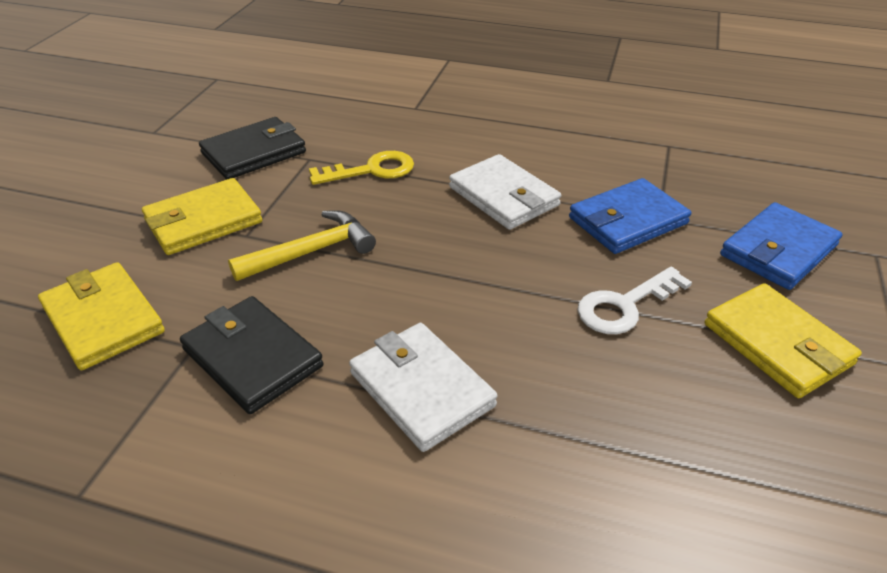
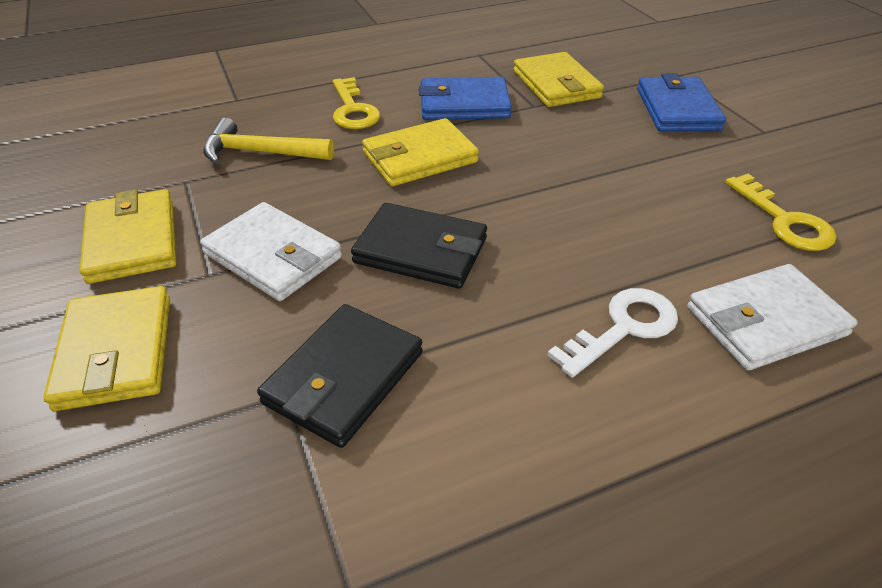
yellow key: 1 -> 2
yellow wallet: 3 -> 4

